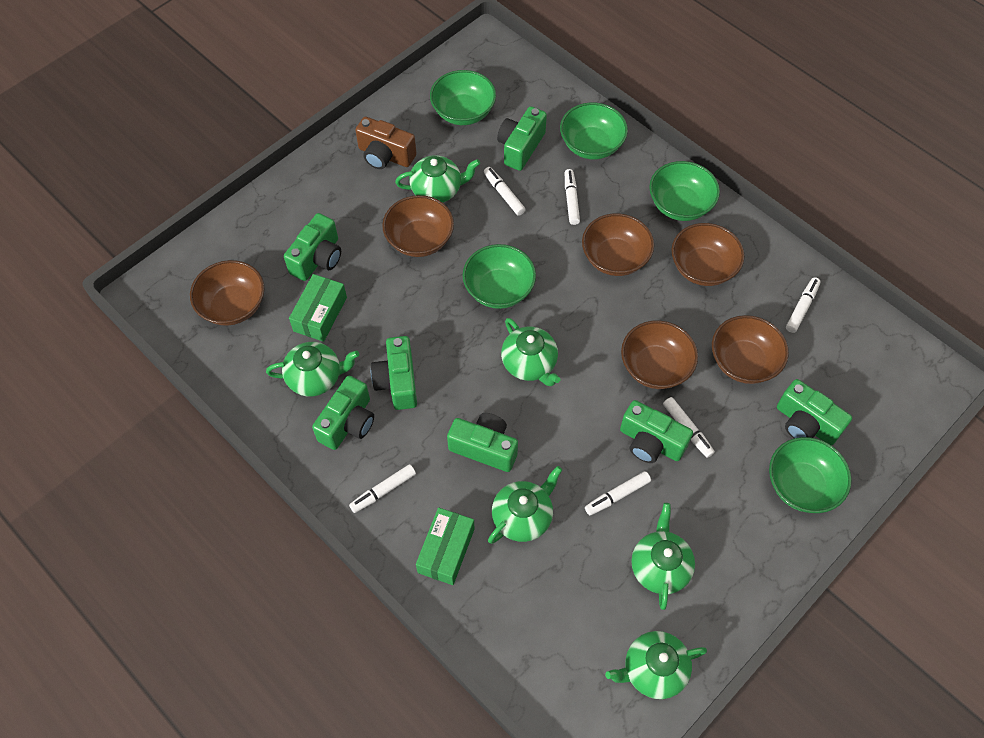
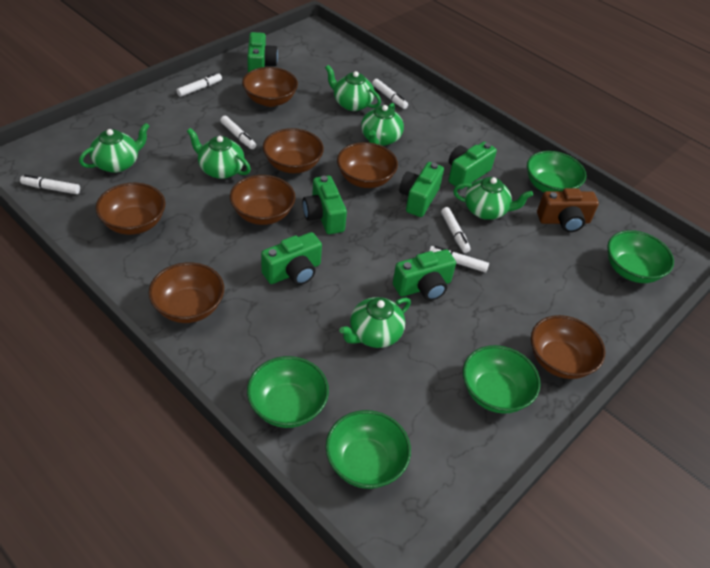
brown bowl: 6 -> 7
green box: 2 -> 0
green camera: 7 -> 6

